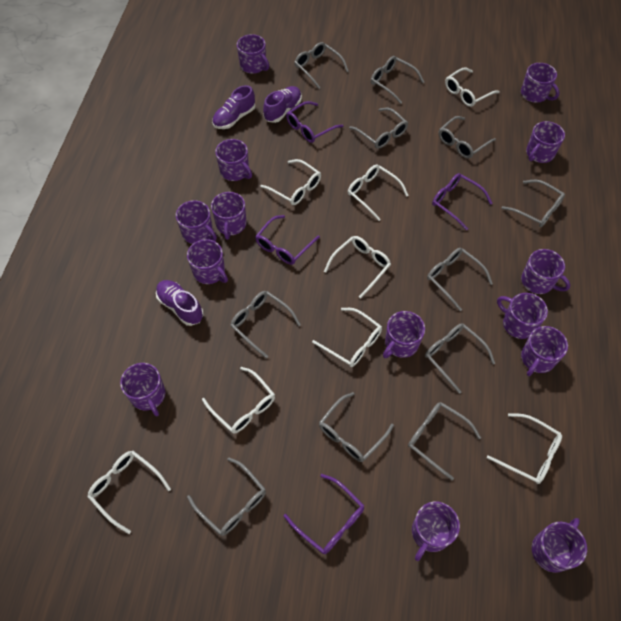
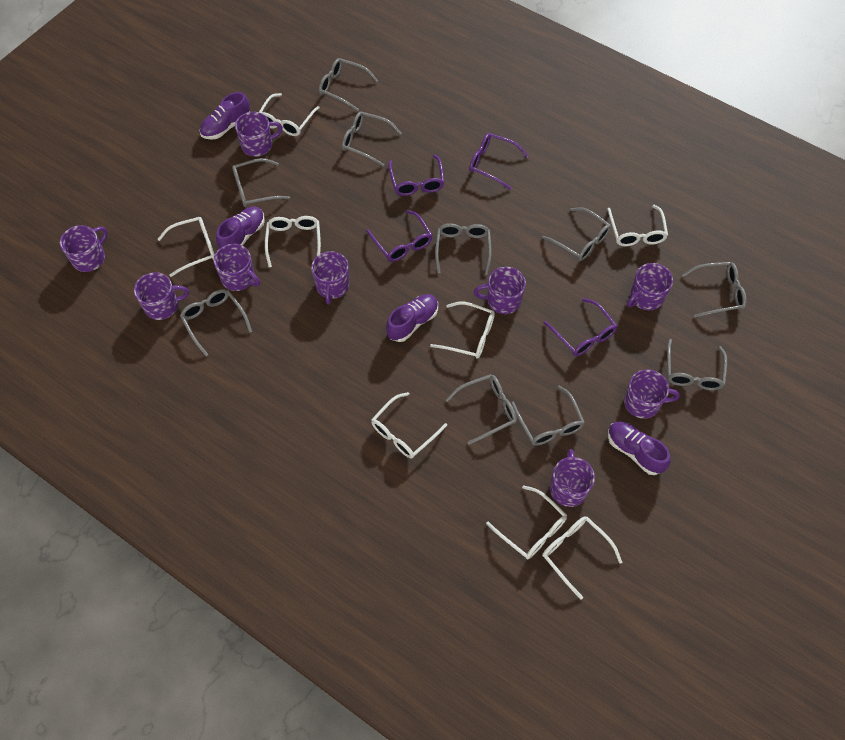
grey glasses: 11 -> 10
purple mug: 14 -> 9
purple shoe: 3 -> 4

